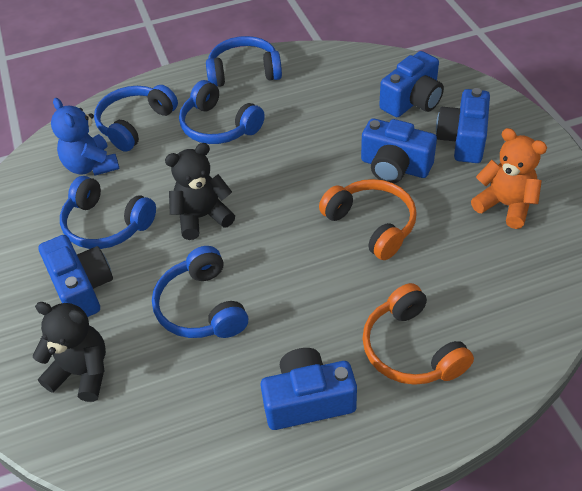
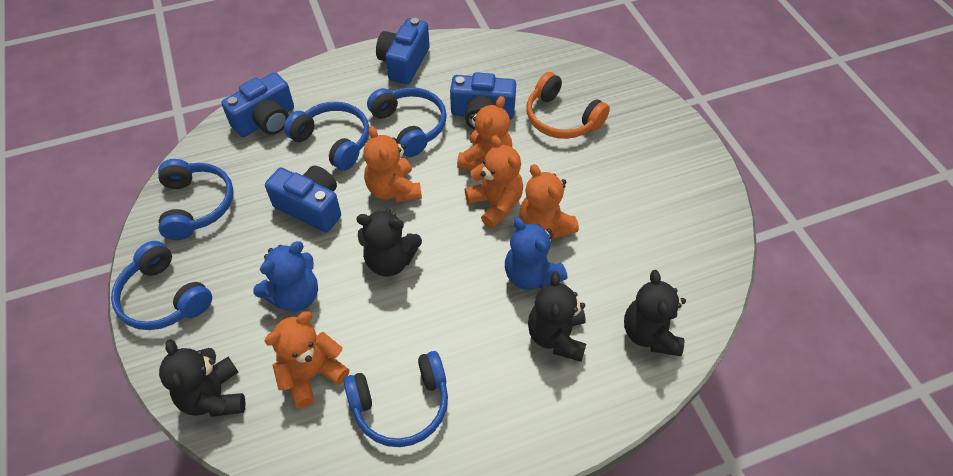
black teddy bear: 2 -> 4
blue camera: 5 -> 4
blue teddy bear: 1 -> 2
orange headphones: 2 -> 1
orange teddy bear: 1 -> 5

